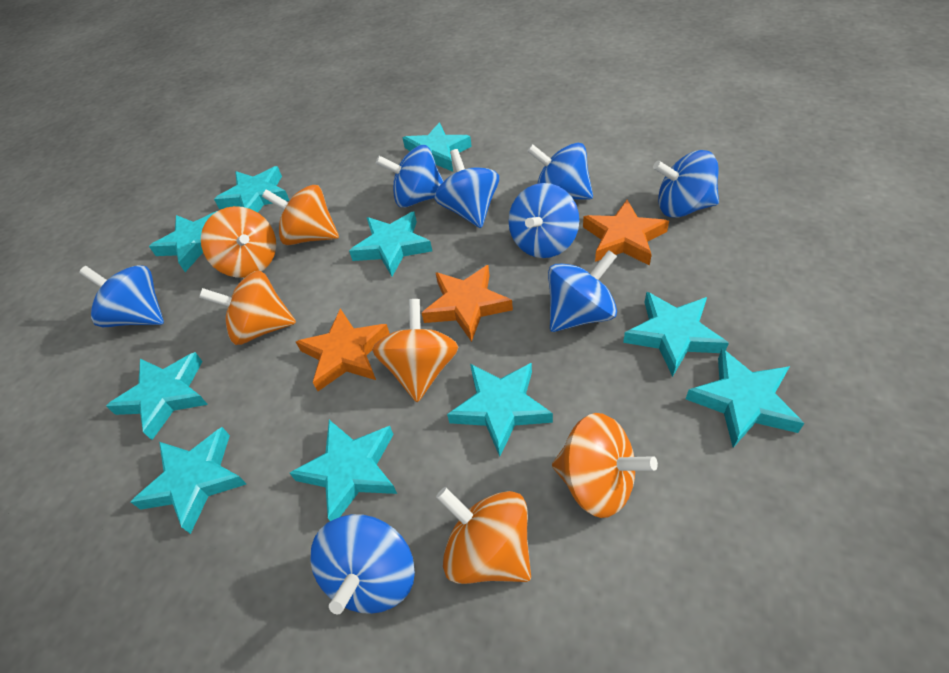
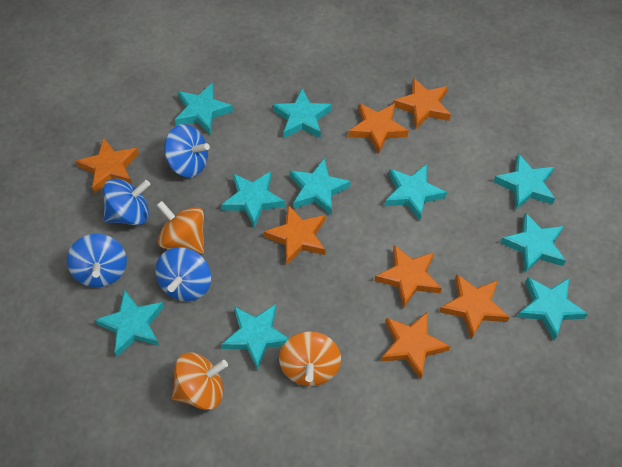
blue spinning top: 8 -> 4
orange spinning top: 6 -> 3
orange star: 3 -> 7

